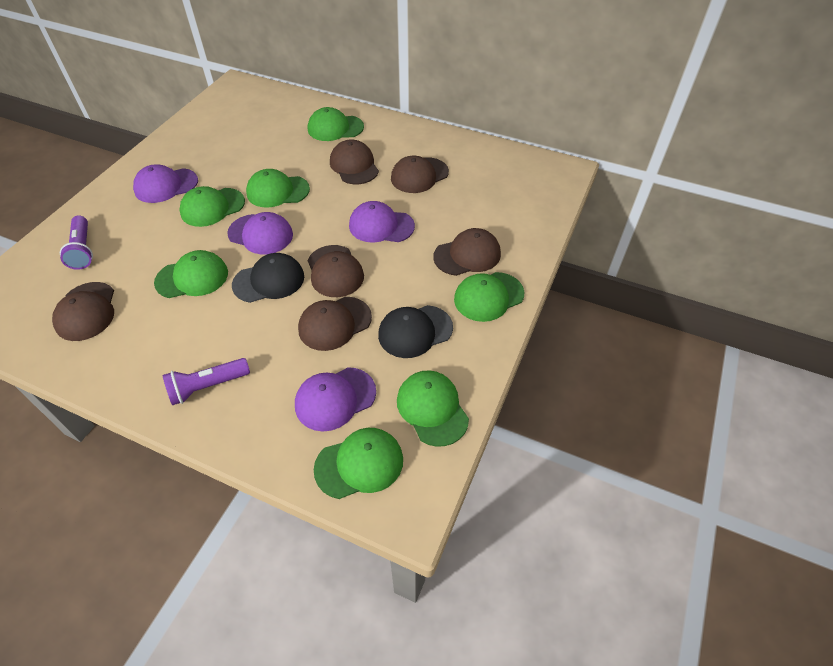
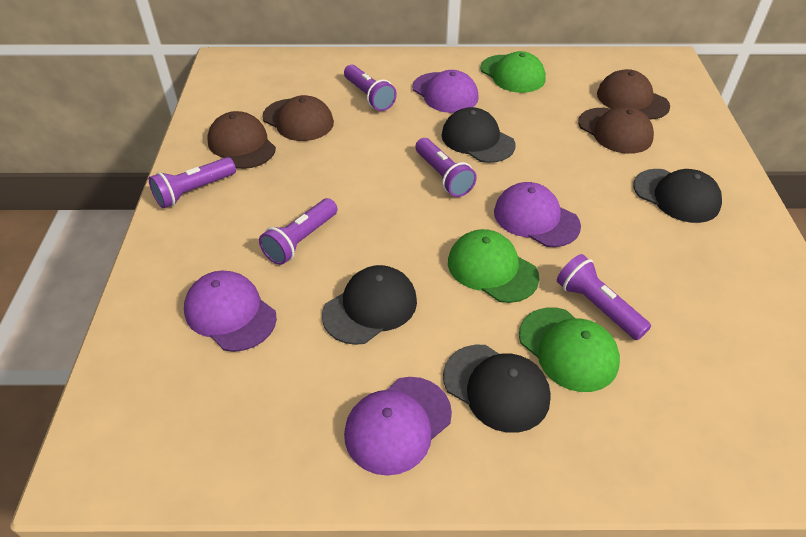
black cap: 2 -> 4
brown cap: 6 -> 4
green cap: 7 -> 3
purple flashlight: 2 -> 5

